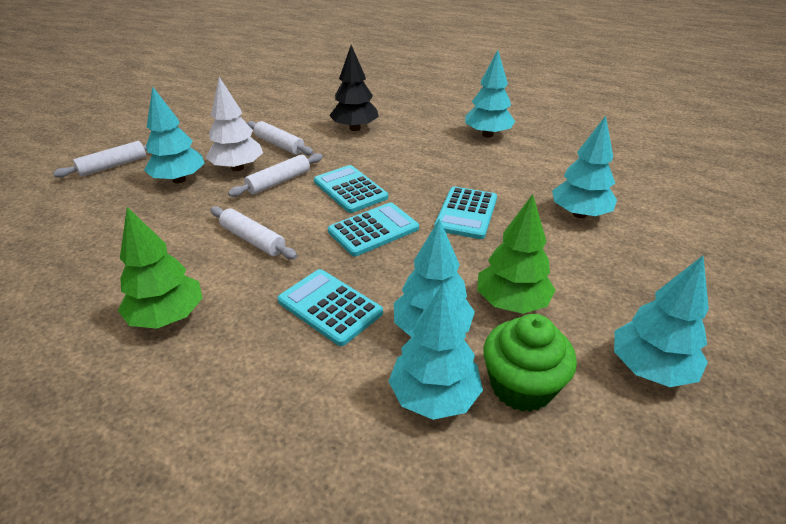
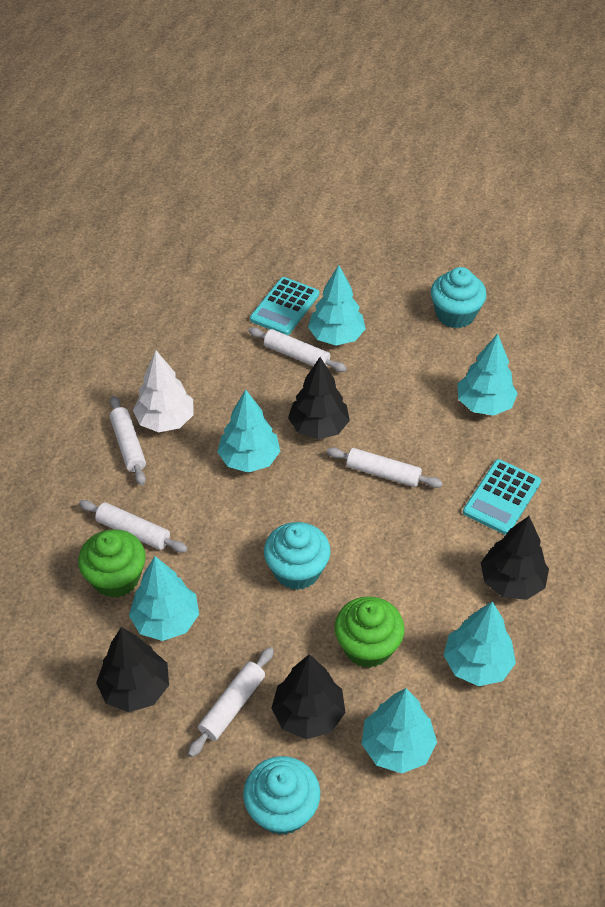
black tree: 1 -> 4
green cupcake: 1 -> 2
green tree: 2 -> 0
turquoise calculator: 4 -> 2
turquoise cupcake: 0 -> 3
white rolling pin: 4 -> 5

